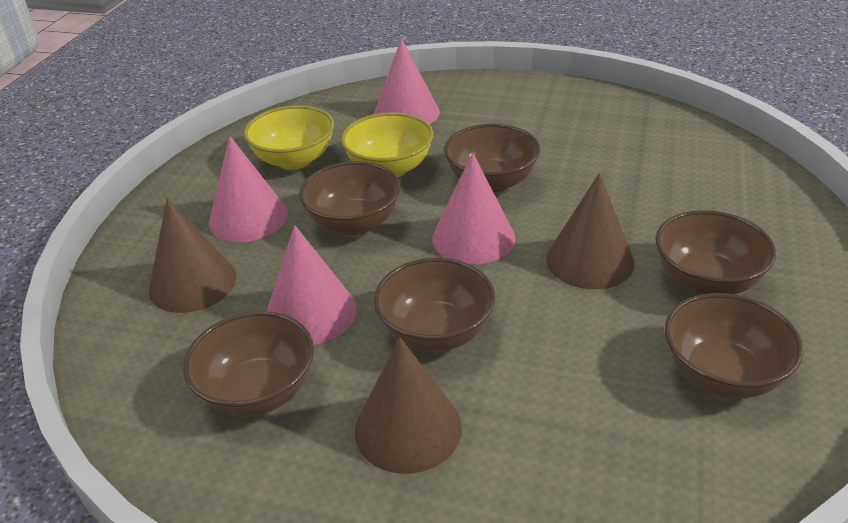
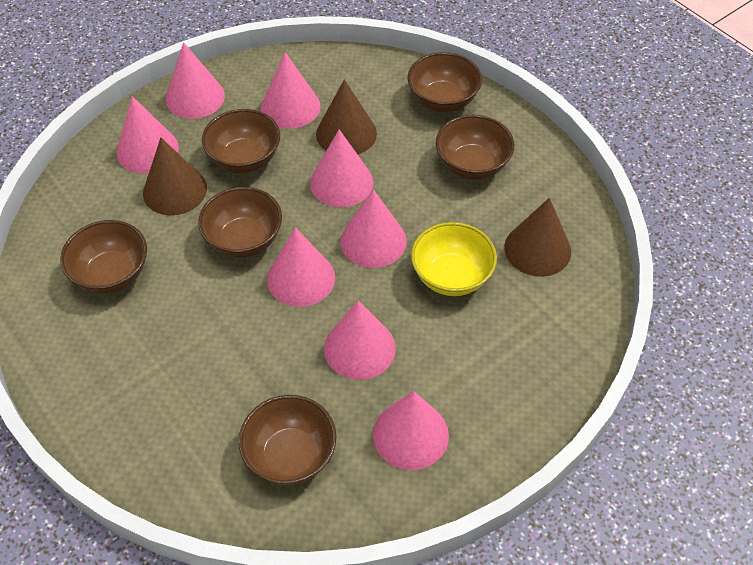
pink cone: 4 -> 8
yellow bowl: 2 -> 1

